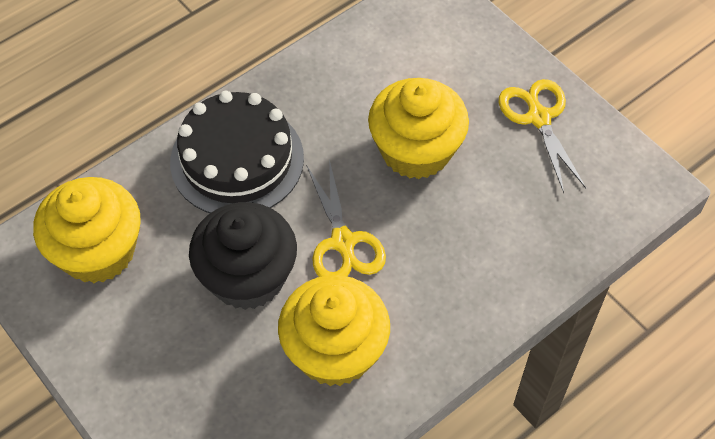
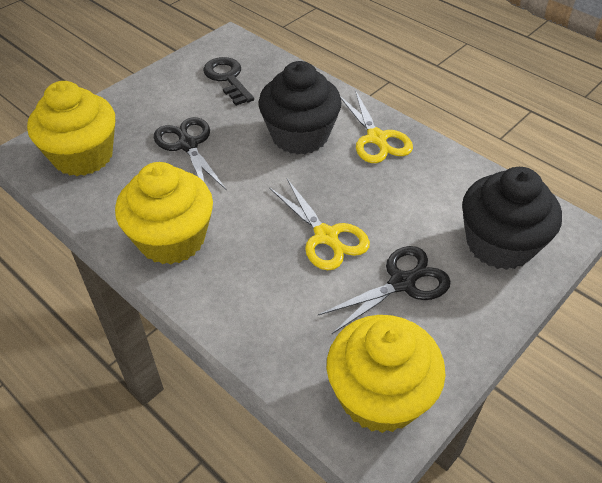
black cake: 1 -> 0
black cupcake: 1 -> 2
black key: 0 -> 1
black scissors: 0 -> 2

